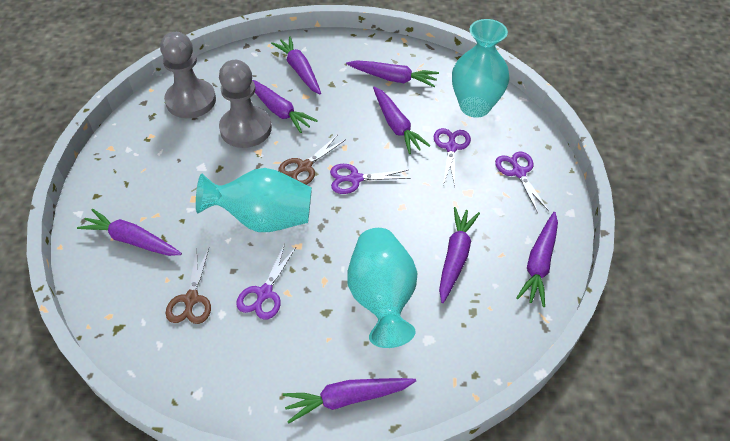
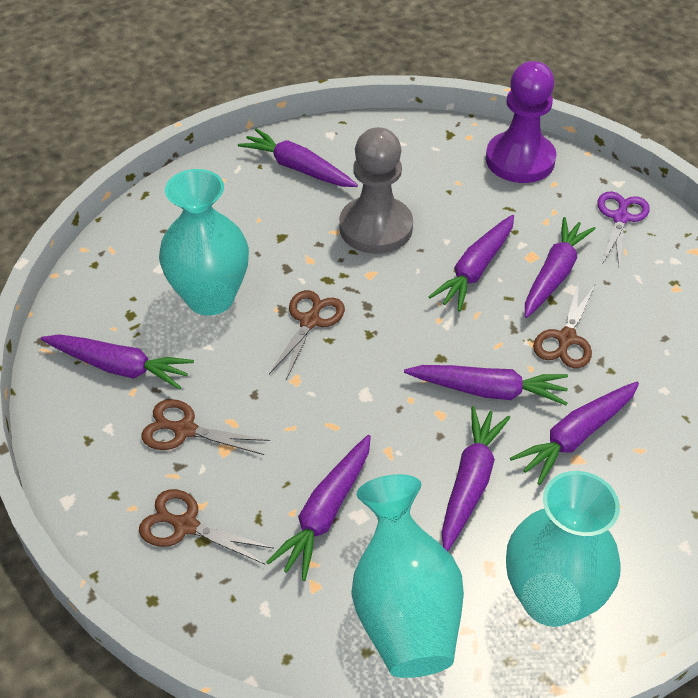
brown scissors: 2 -> 4
grey pawn: 2 -> 1
purple pawn: 0 -> 1
purple scissors: 4 -> 1

